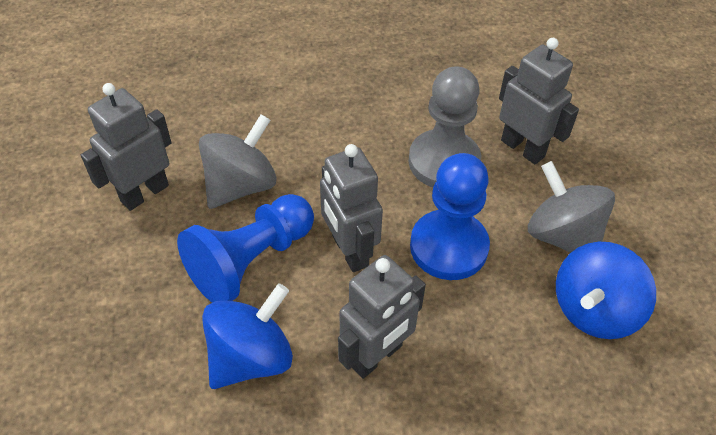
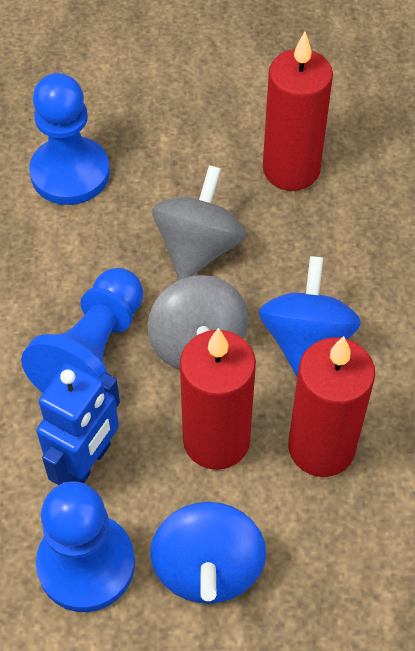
blue pawn: 2 -> 3
blue robot: 0 -> 1
grey pawn: 1 -> 0
grey robot: 4 -> 0
red candle: 0 -> 3

